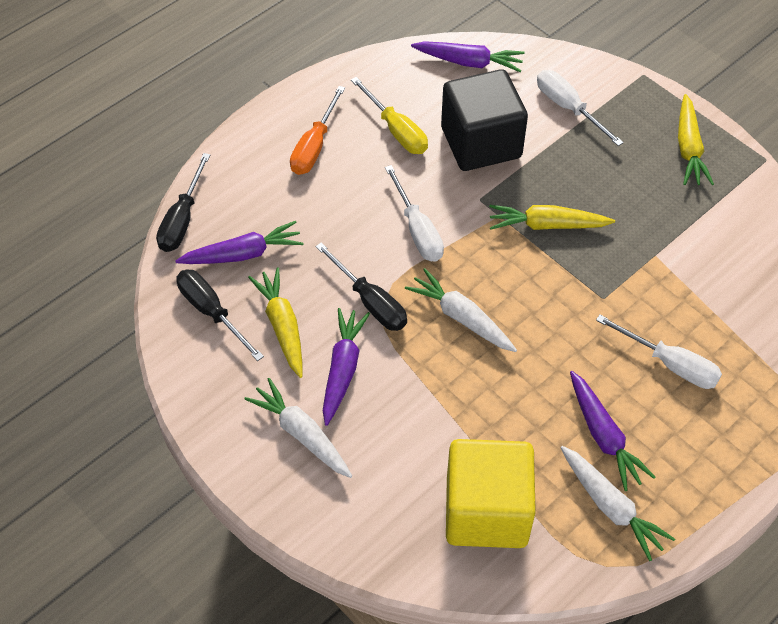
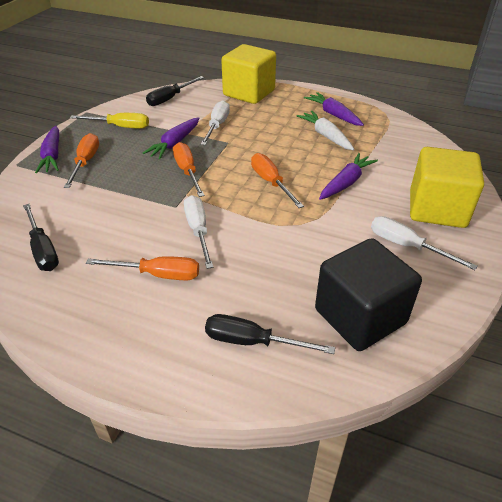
orange screwdriver: 1 -> 4
white carrot: 3 -> 1
yellow carrot: 3 -> 0
yellow cube: 1 -> 2

